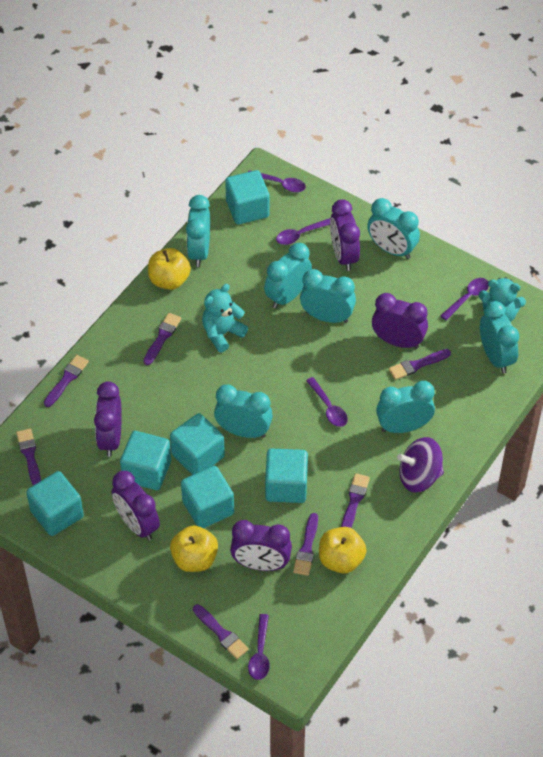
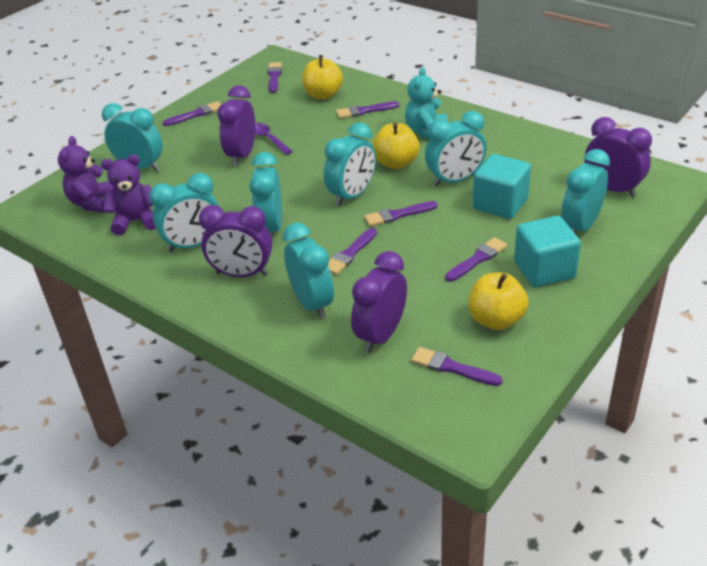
purple clock: 5 -> 4
purple spinning top: 1 -> 0
purple spoon: 5 -> 1
purple teddy bear: 0 -> 2
turquoise cube: 6 -> 2
turquoise teddy bear: 2 -> 1

